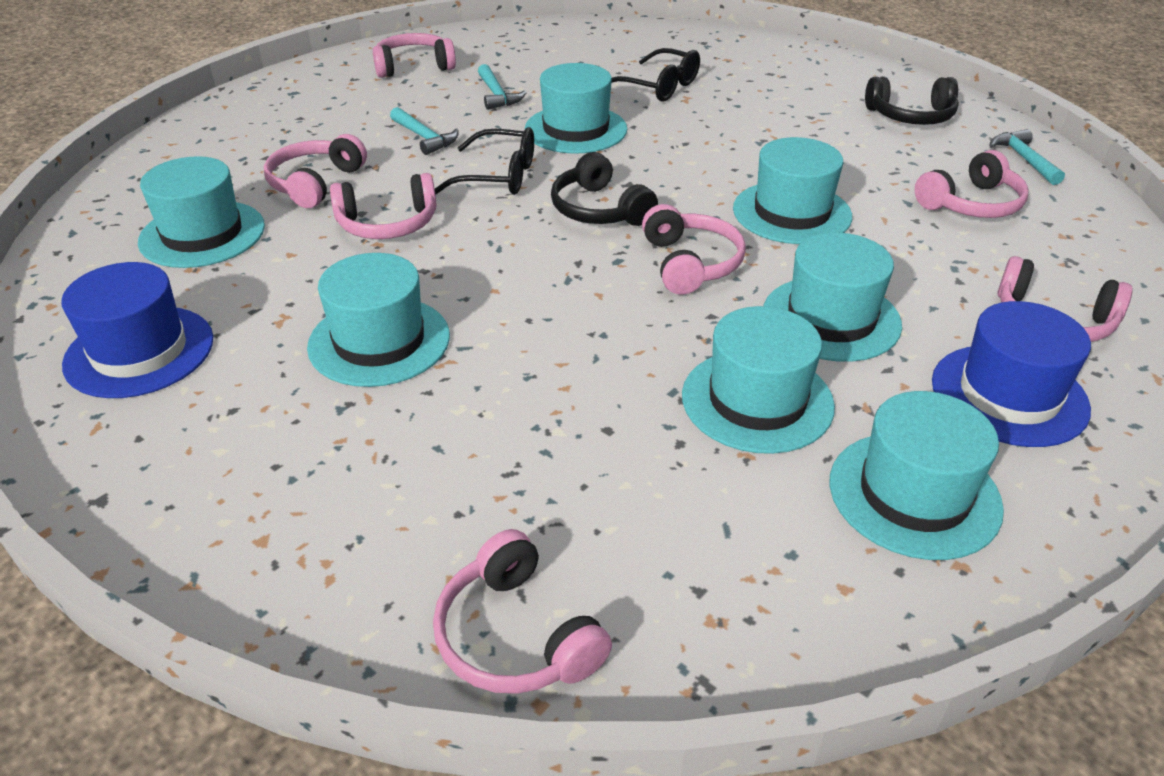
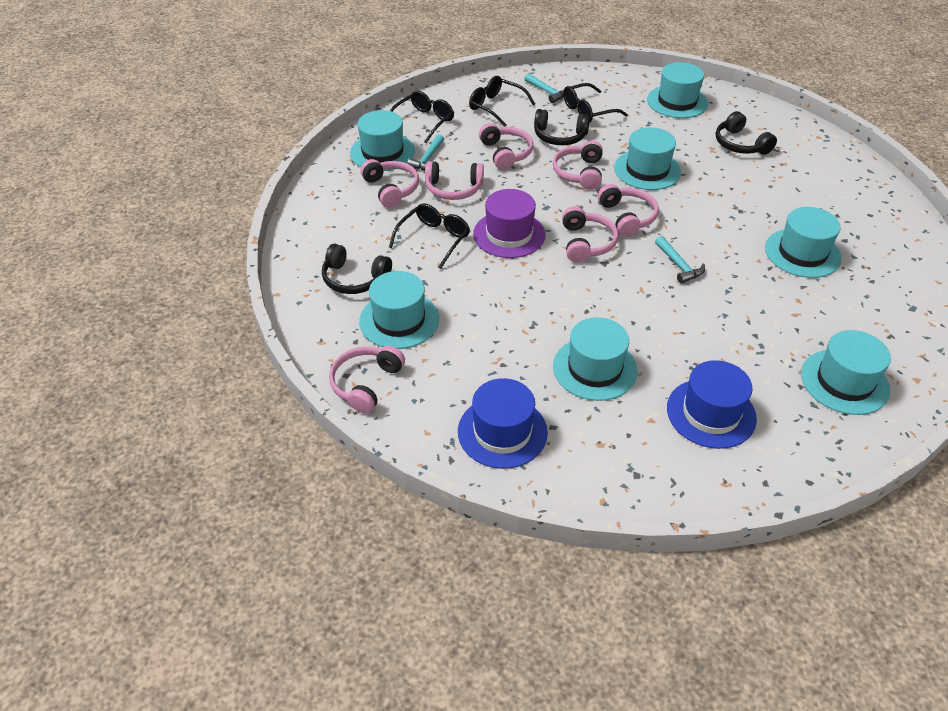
black glasses: 2 -> 4
black headphones: 2 -> 3
purple hat: 0 -> 1

